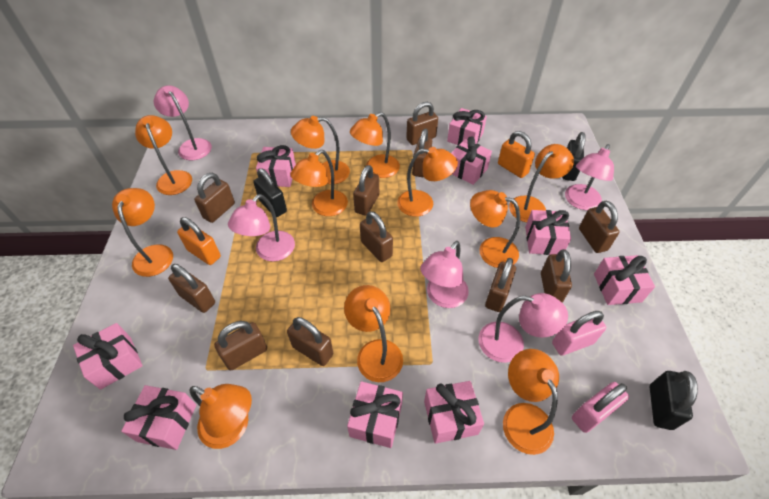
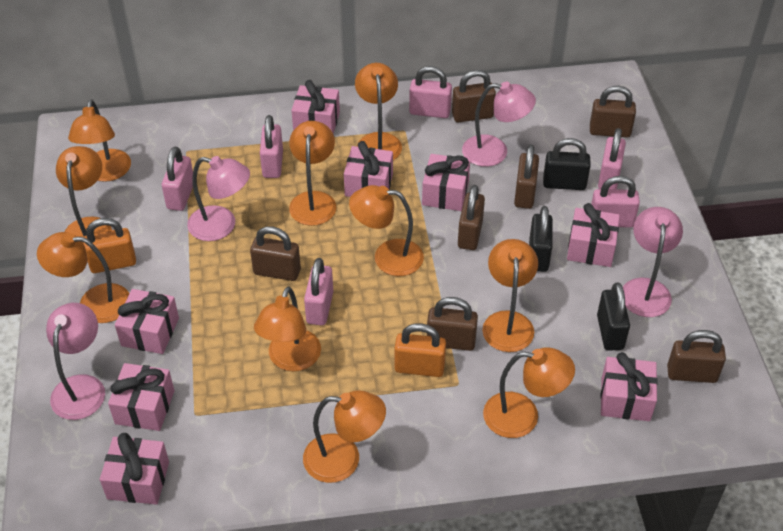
brown padlock: 11 -> 7
orange lamp: 11 -> 10
pink gift: 9 -> 8
pink lamp: 5 -> 4
pink padlock: 2 -> 6

